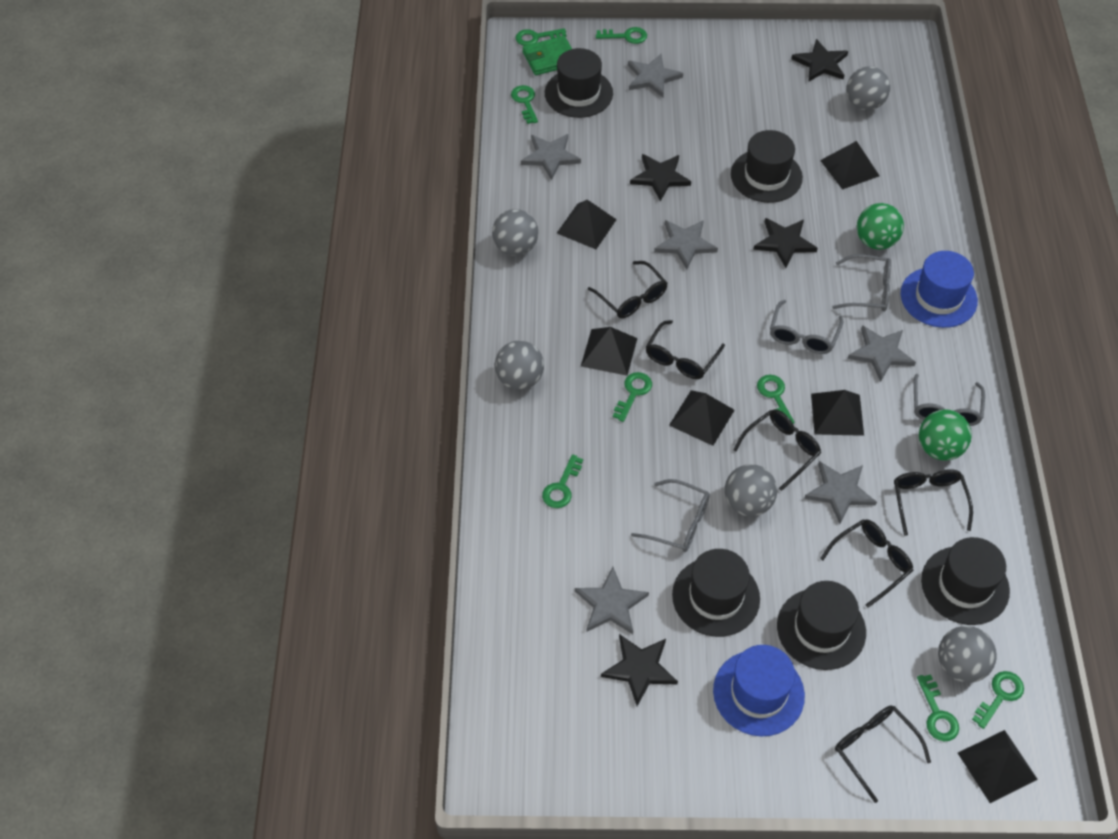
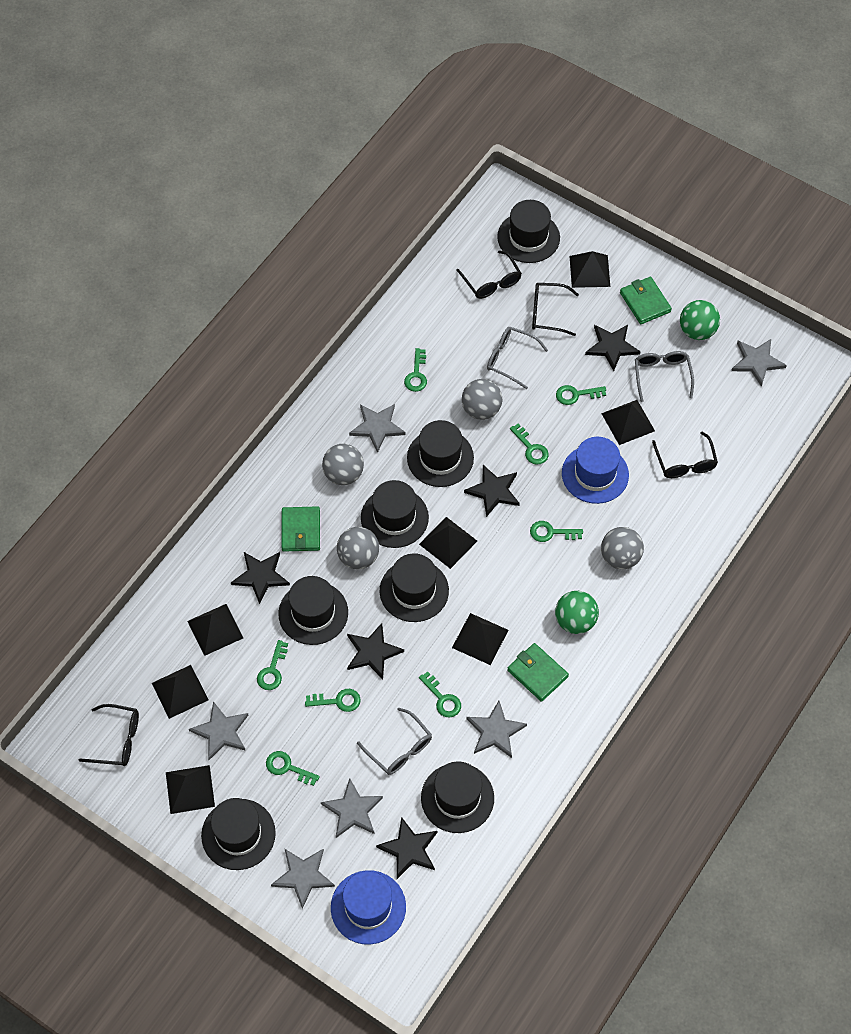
black glasses: 6 -> 4
black hat: 5 -> 7
black pyramid: 6 -> 7
black star: 4 -> 5
green wallet: 1 -> 3
grey ball: 5 -> 4
grey glasses: 4 -> 3

